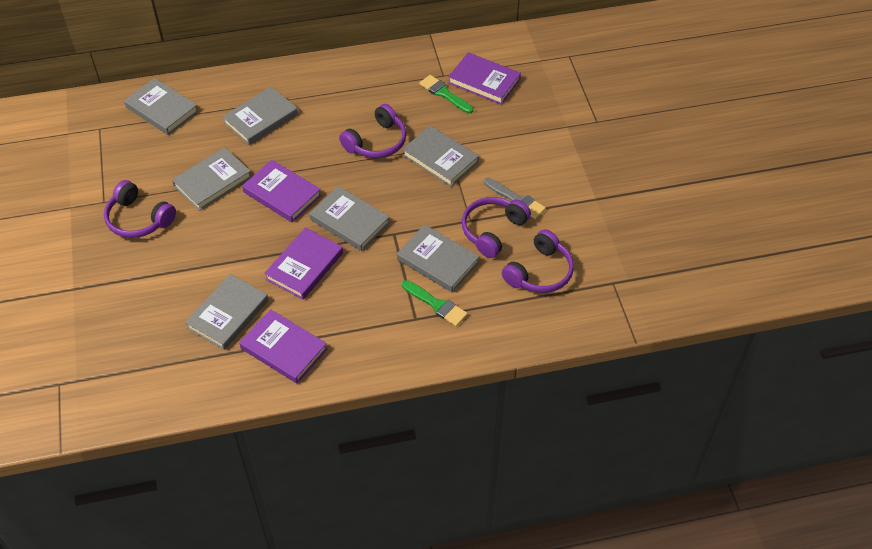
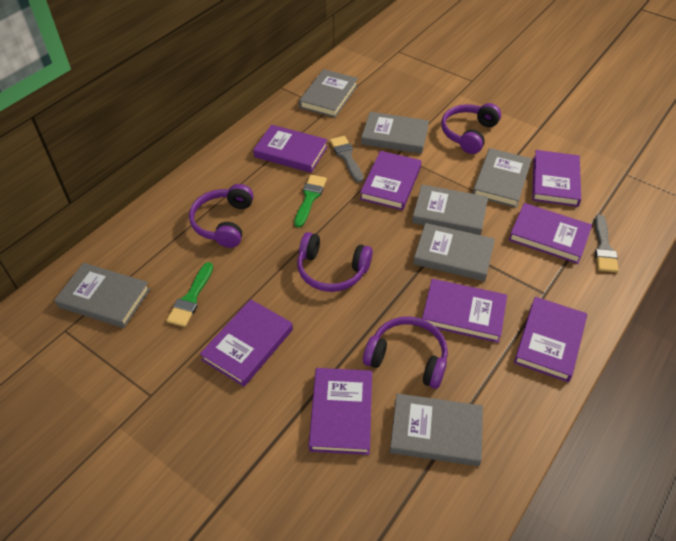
grey brush: 1 -> 2
purple book: 4 -> 8

